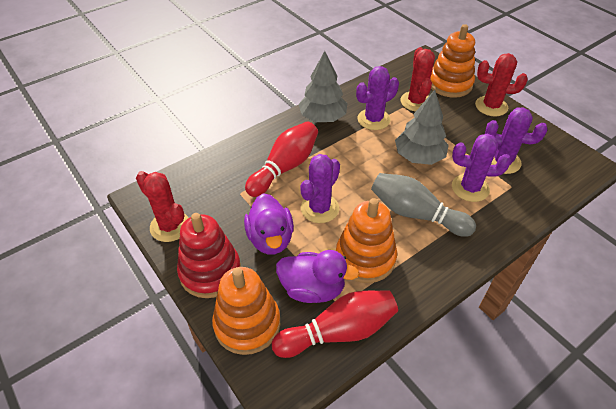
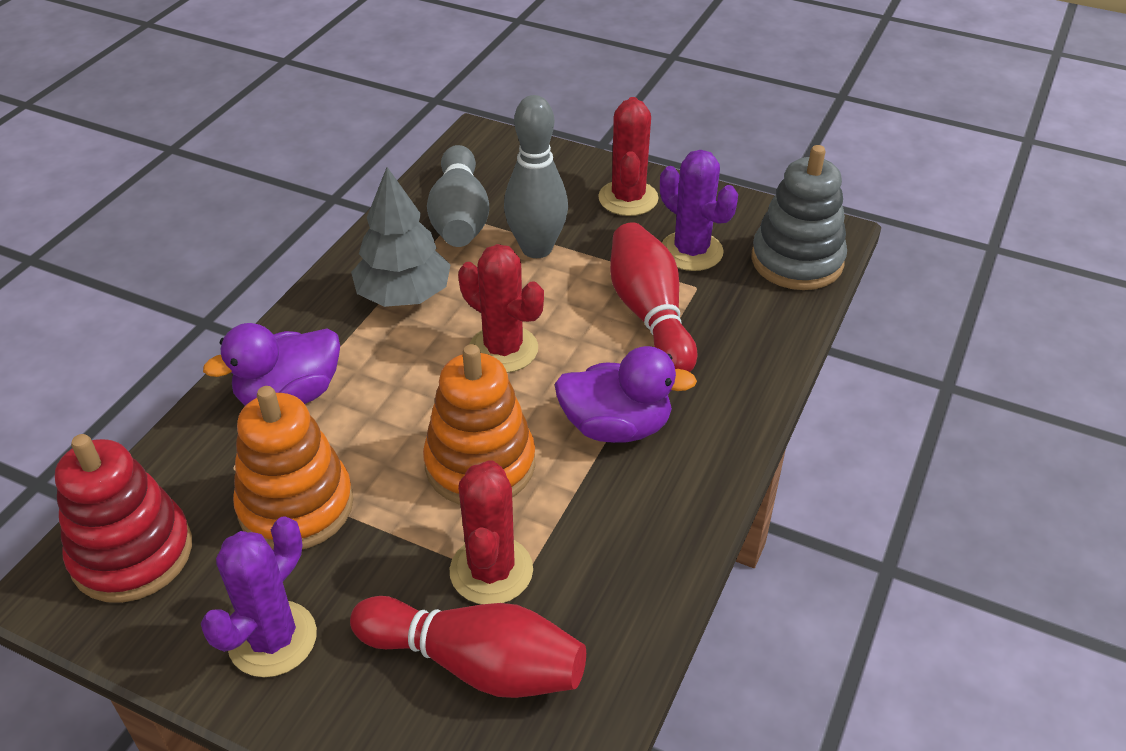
grey bowling pin: 1 -> 2
grey stacking toy: 0 -> 1
grey tree: 2 -> 1
orange stacking toy: 3 -> 2
purple cactus: 4 -> 2

